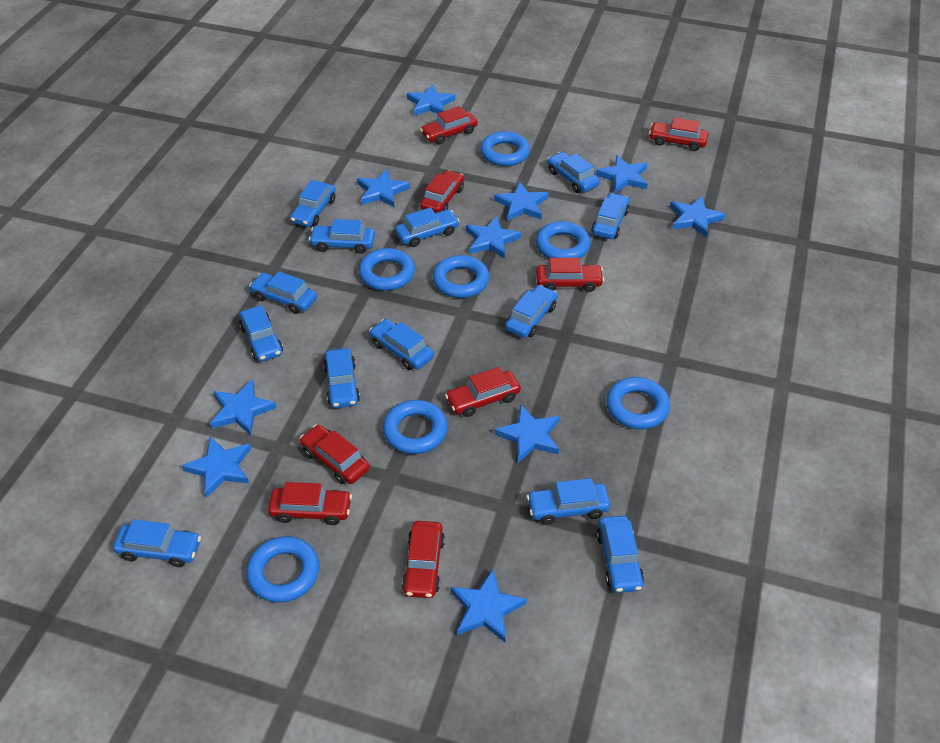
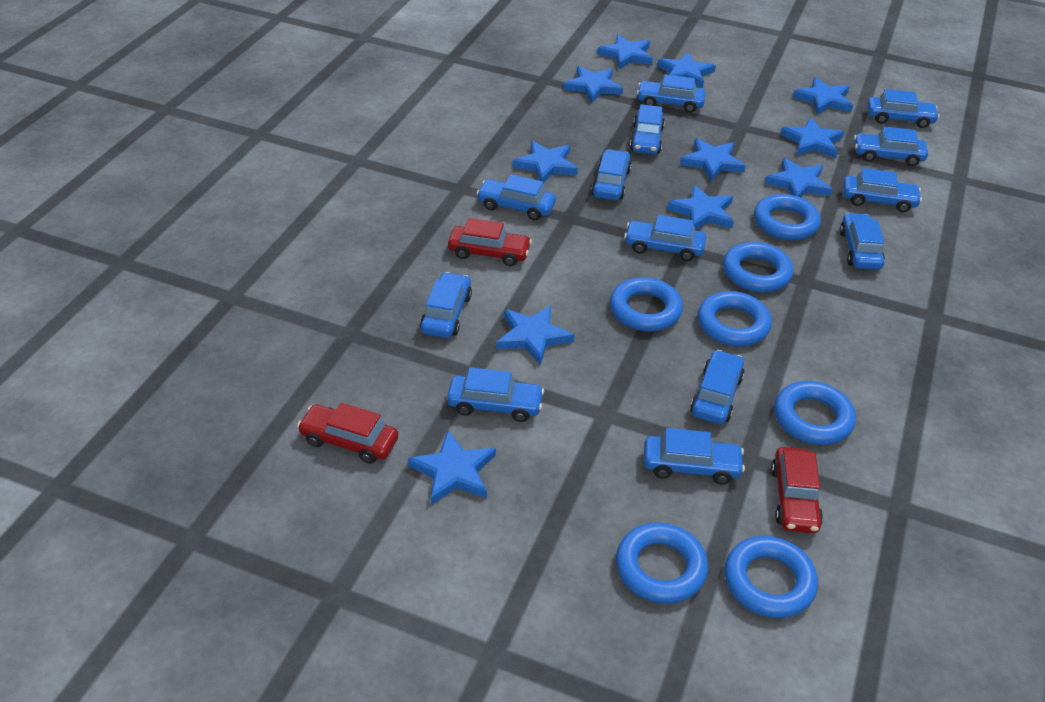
blue star: 10 -> 11
red car: 8 -> 3

